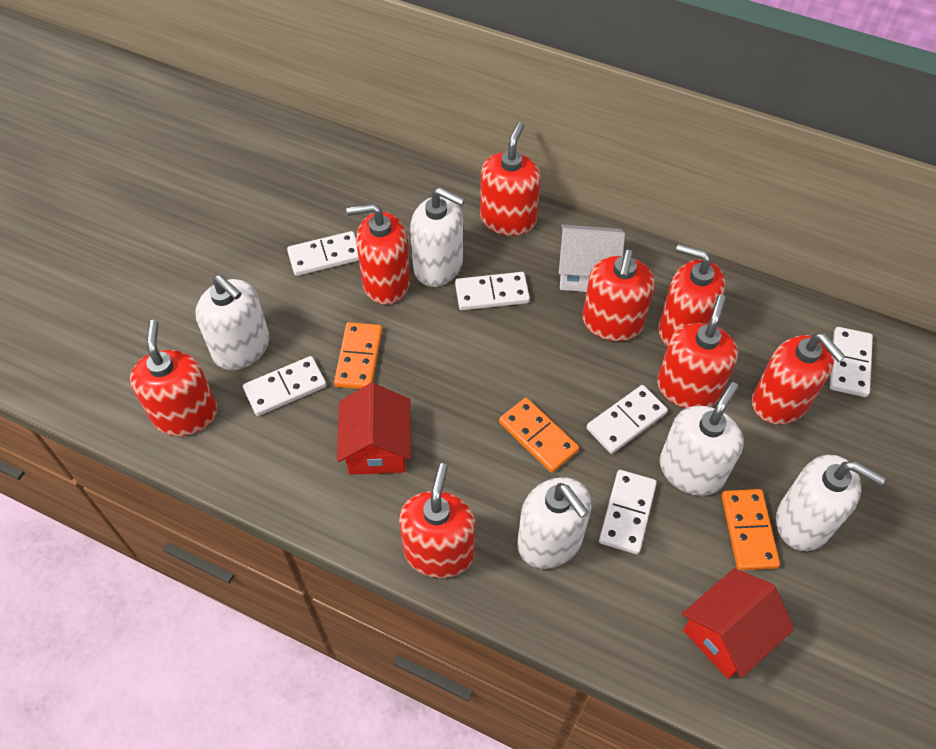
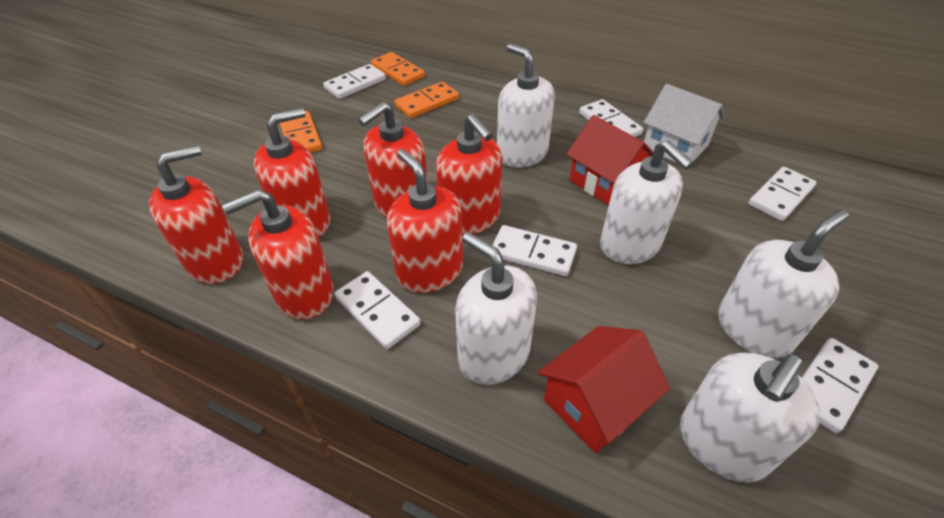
red soap dispenser: 8 -> 6

